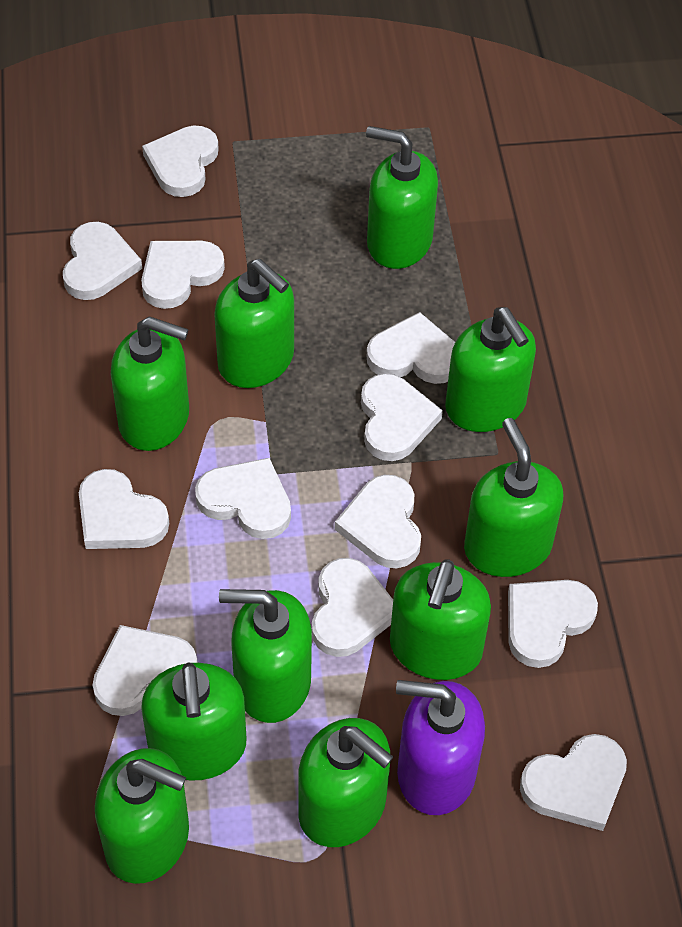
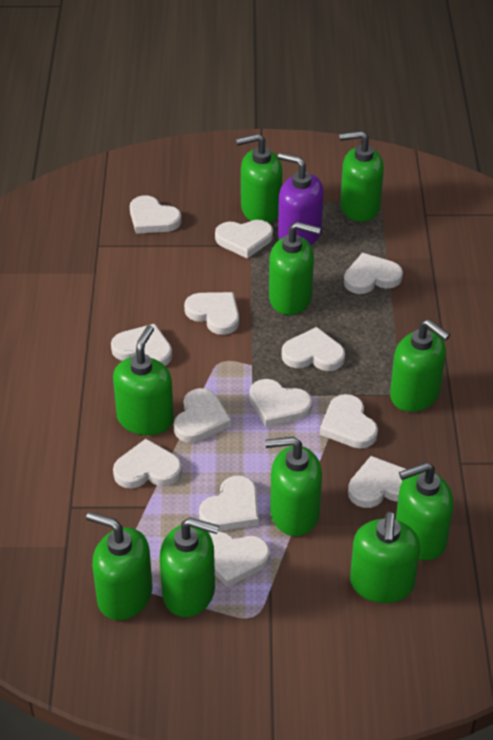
white heart: 12 -> 13

